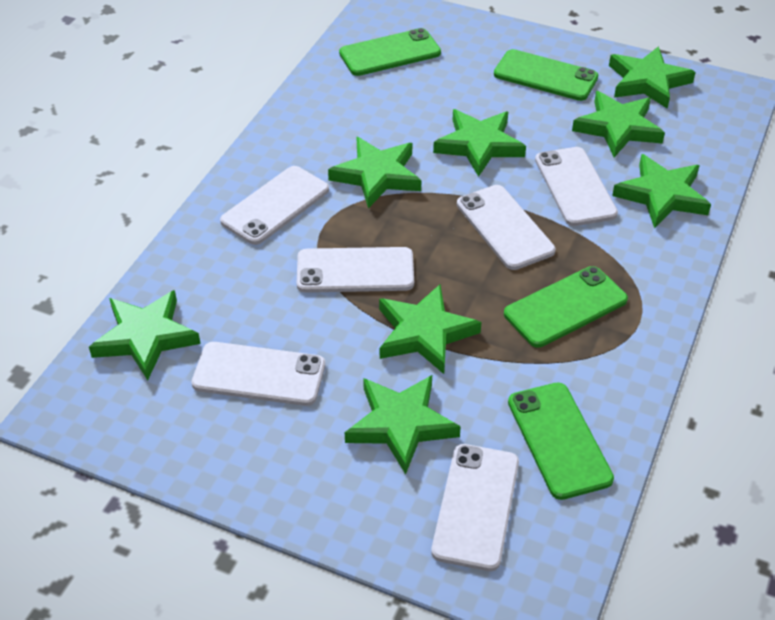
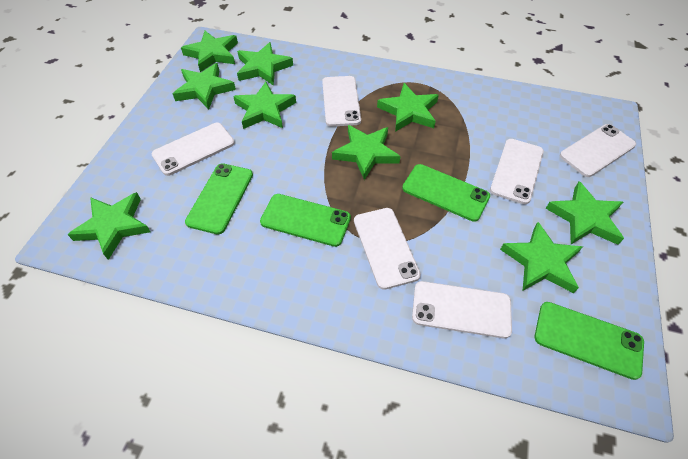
green star: 8 -> 9

